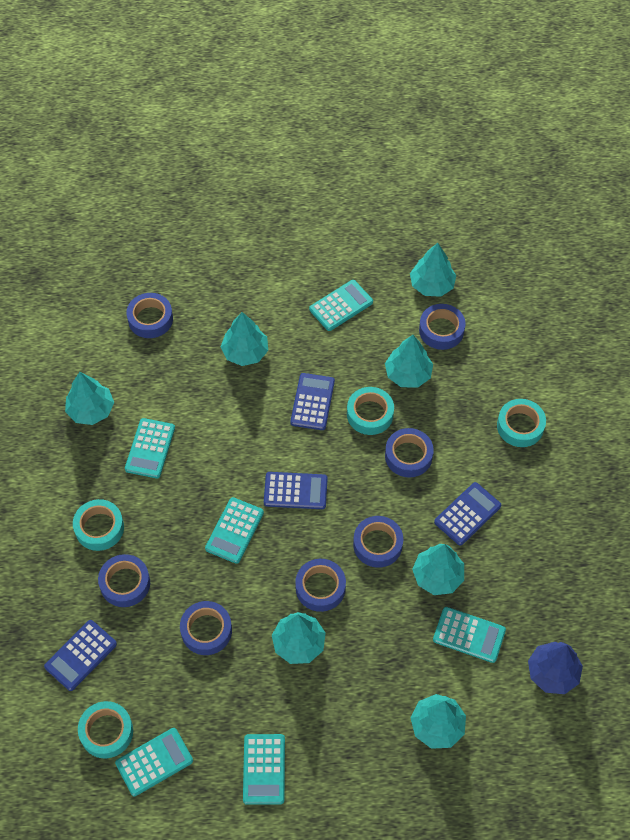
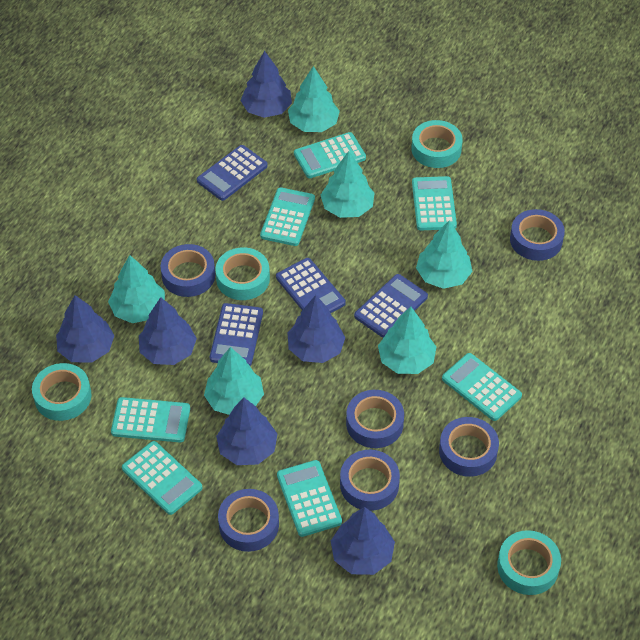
blue tape: 7 -> 6
blue tree: 1 -> 6
turquoise calculator: 6 -> 7
turquoise tree: 7 -> 6

